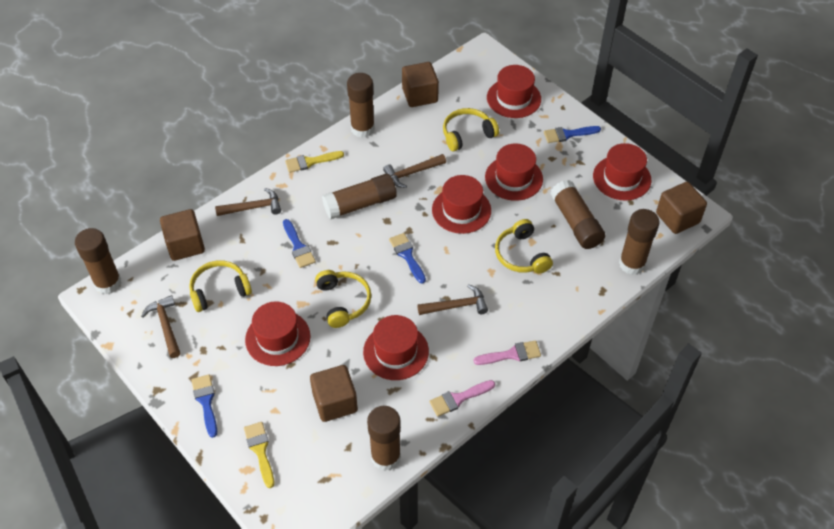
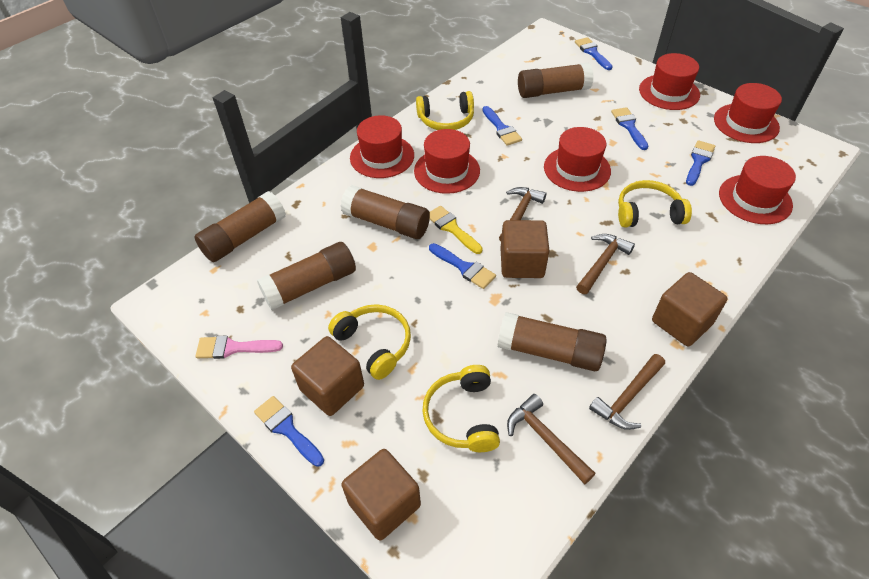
blue brush: 4 -> 6
brown glue stick: 6 -> 5
pink brush: 2 -> 1
yellow brush: 2 -> 1

